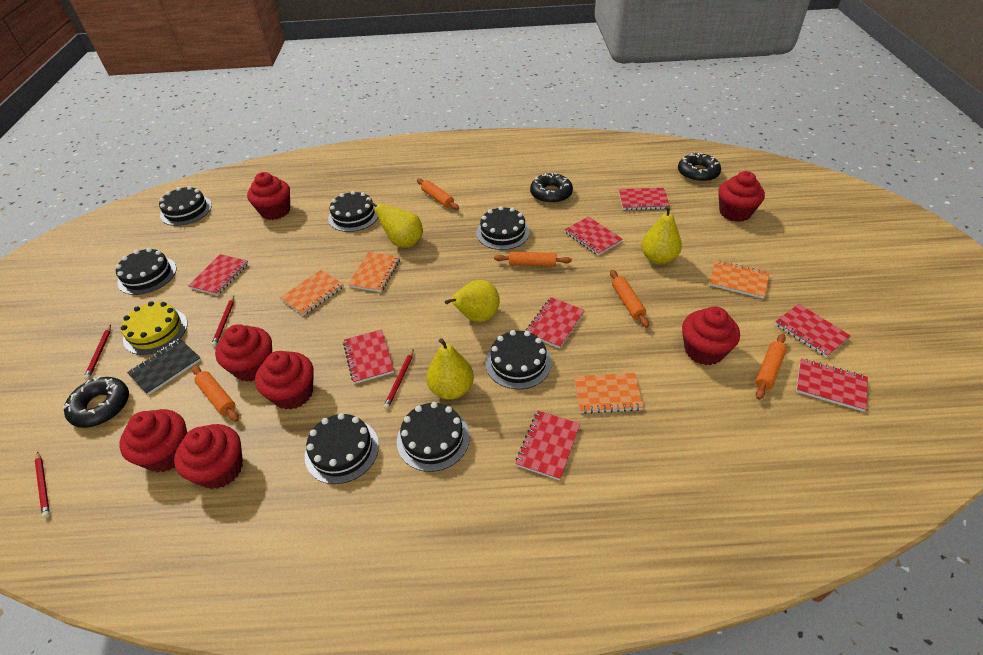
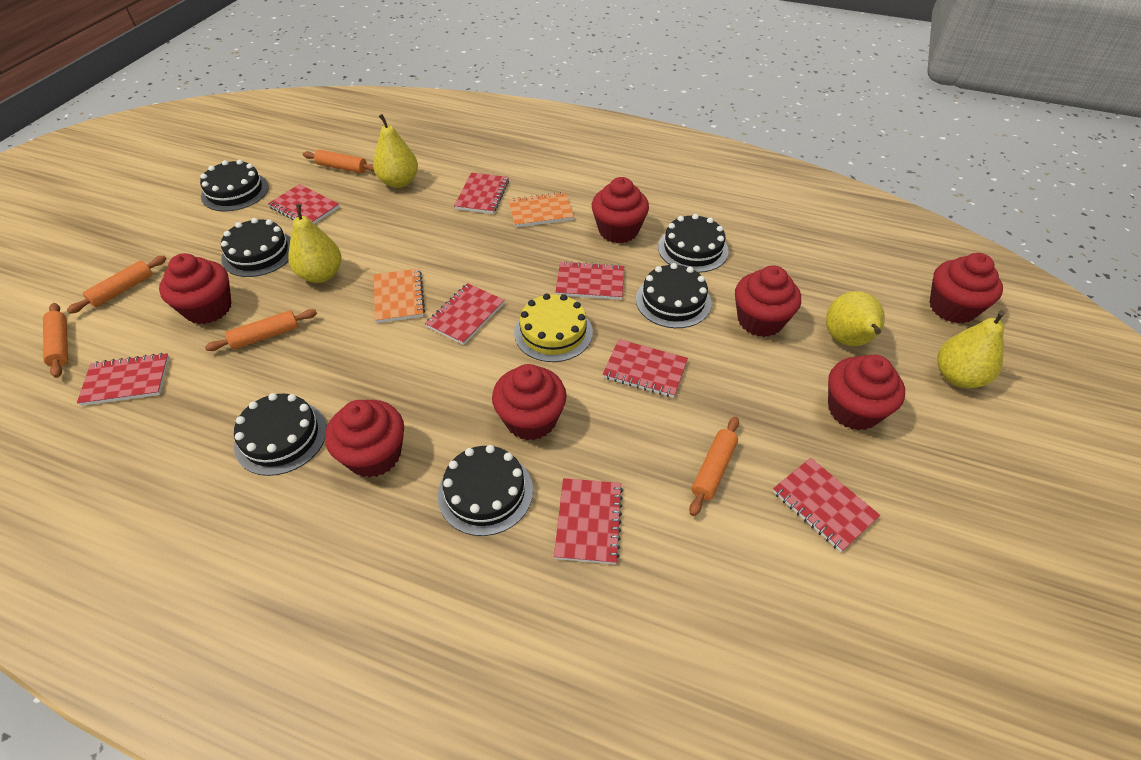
black cake: 7 -> 6
black donut: 3 -> 0
black notebook: 1 -> 0
orange notebook: 4 -> 2
red pencil: 4 -> 0

